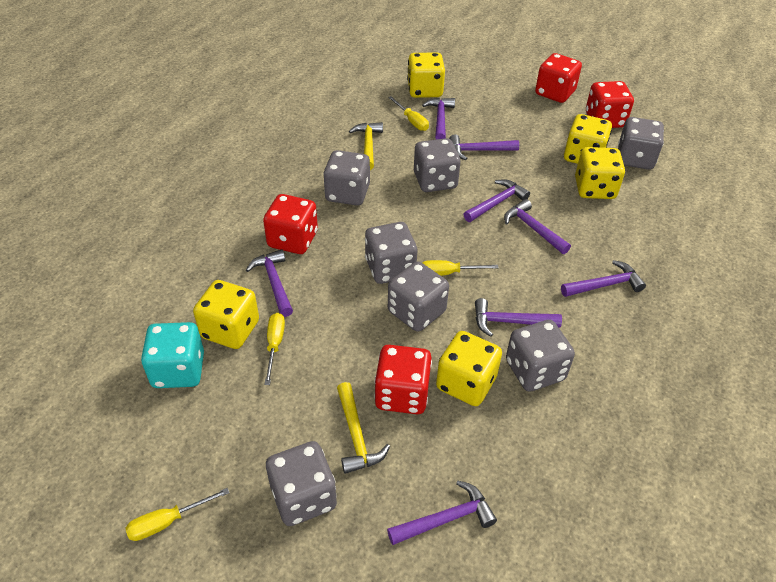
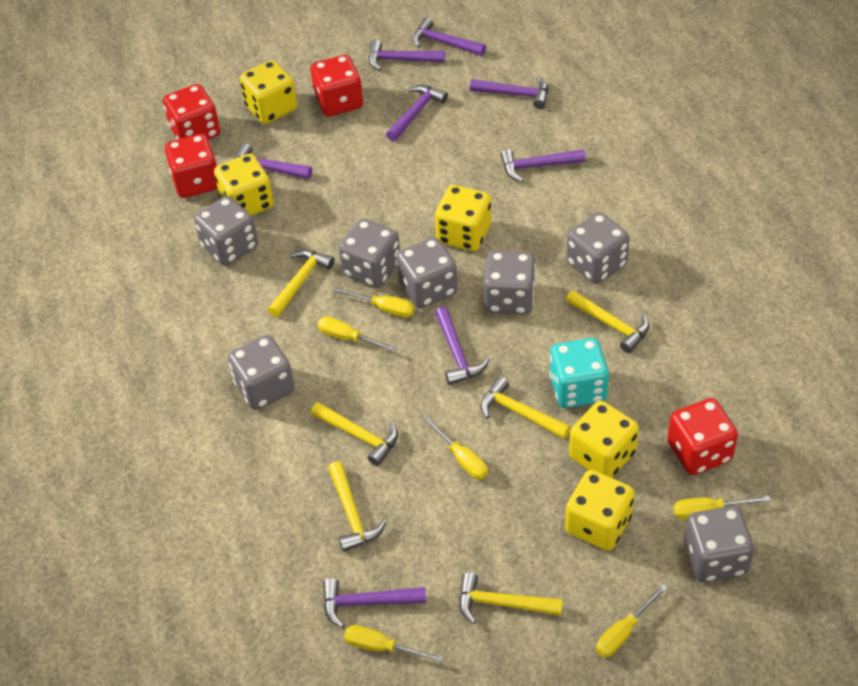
yellow hammer: 2 -> 6
yellow screwdriver: 4 -> 6

